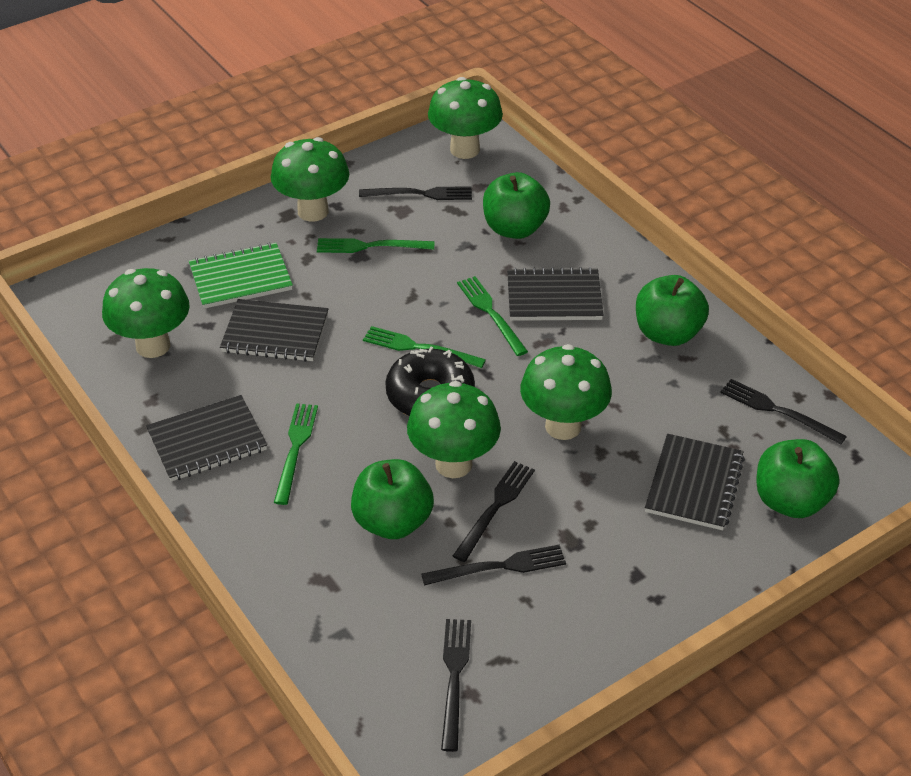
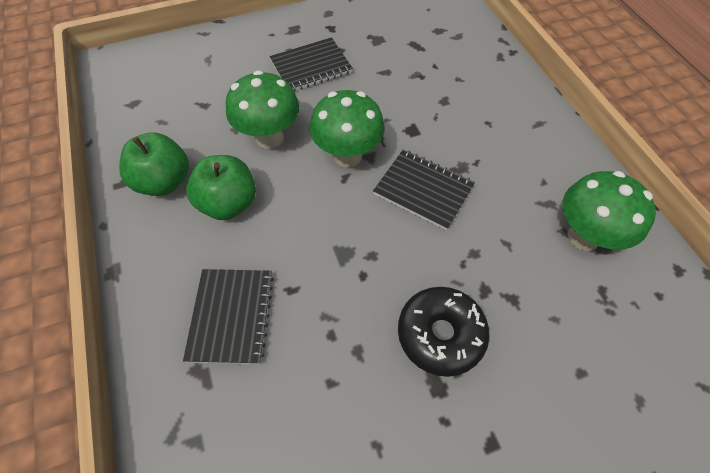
black fork: 5 -> 0
black notebook: 4 -> 3
green apple: 4 -> 2
green fork: 4 -> 0
green mushroom: 5 -> 3
green notebook: 1 -> 0

